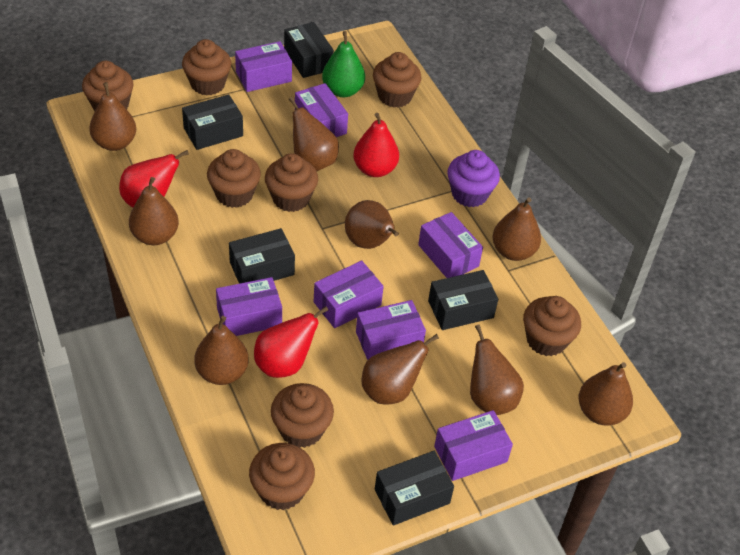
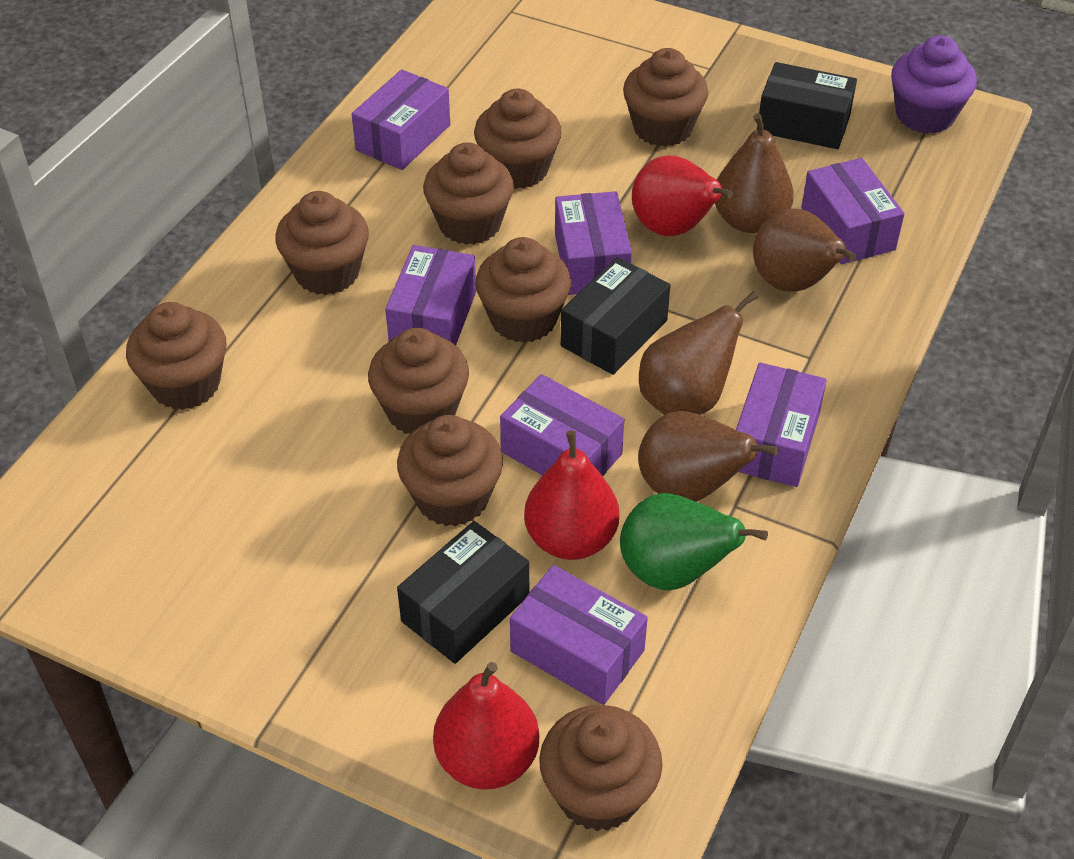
black box: 5 -> 3
brown cupcake: 8 -> 9
brown pear: 9 -> 4

